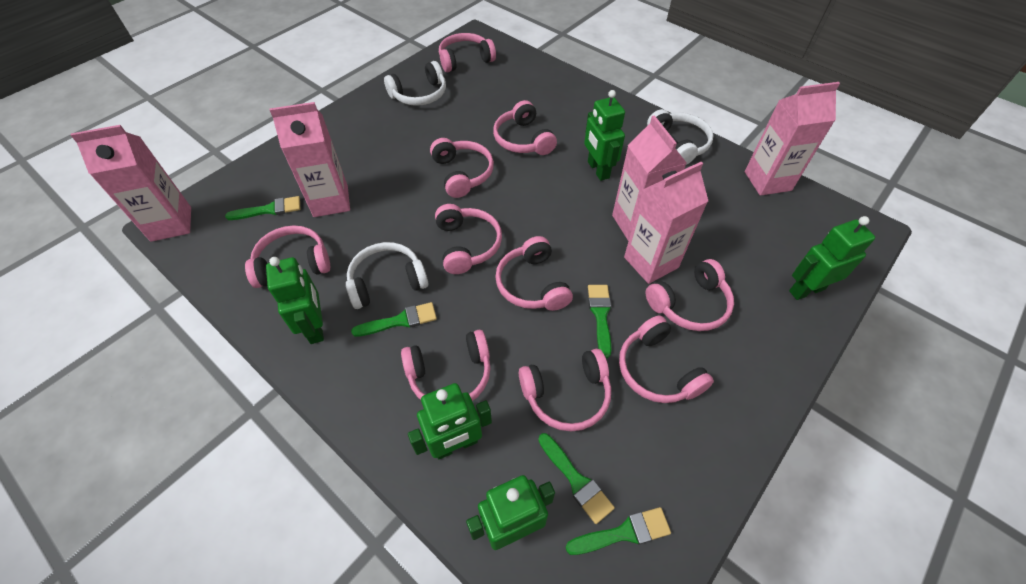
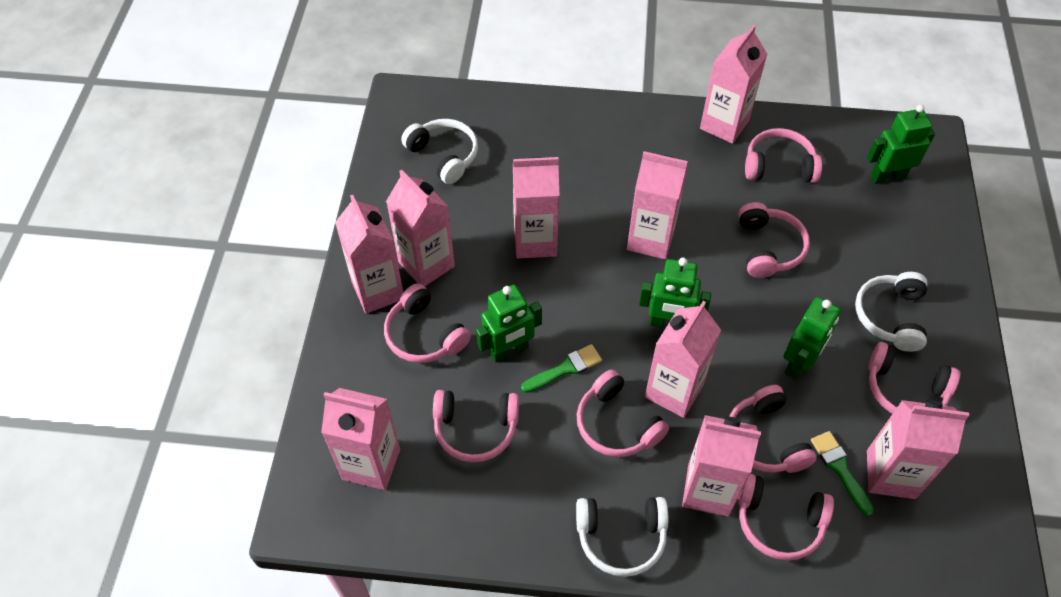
green brush: 5 -> 2
green robot: 5 -> 4
pink carton: 5 -> 9
pink headphones: 10 -> 8

